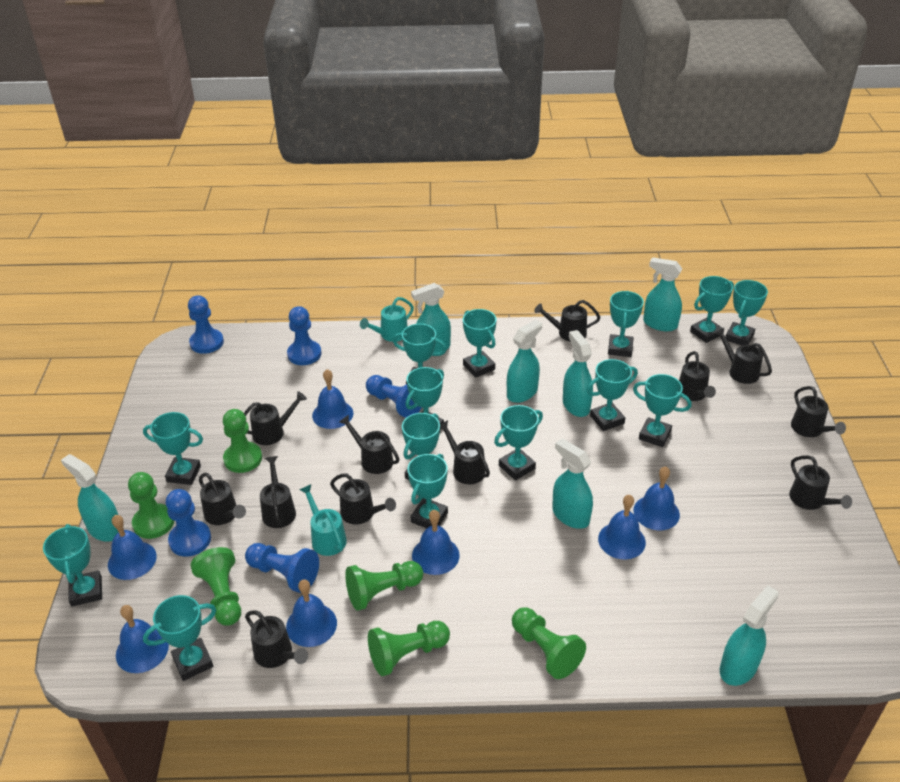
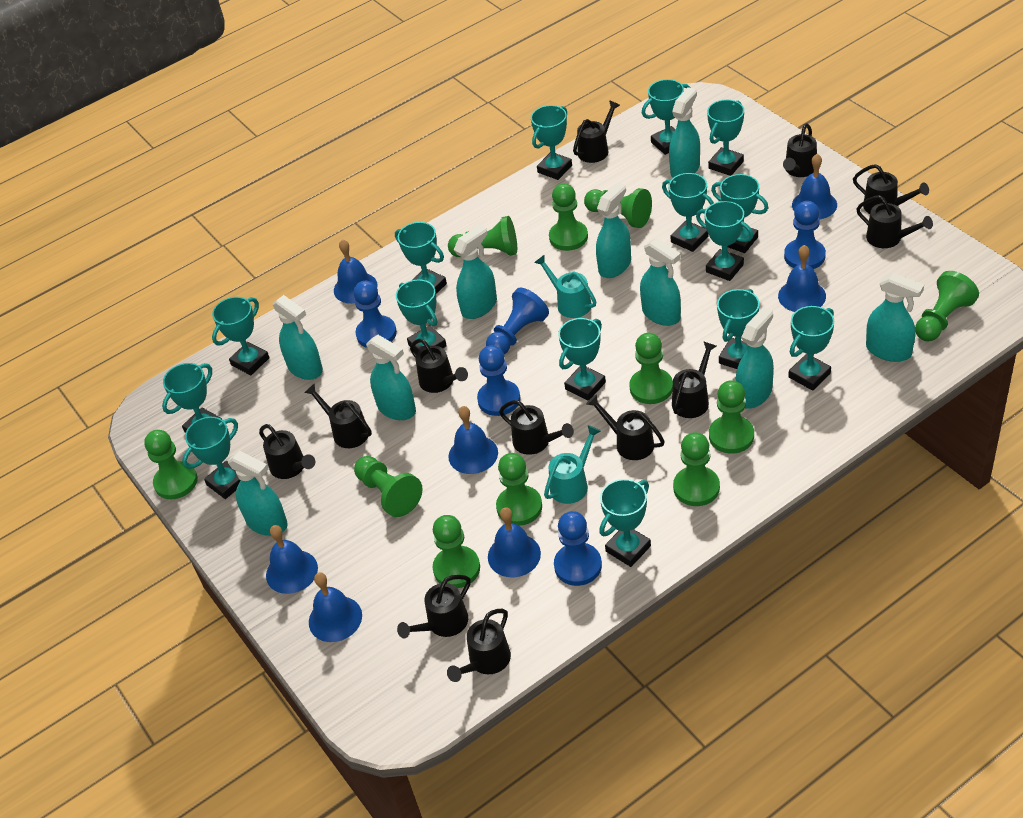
green pawn: 6 -> 11
turquoise spray bottle: 7 -> 9
turquoise trophy: 14 -> 15

